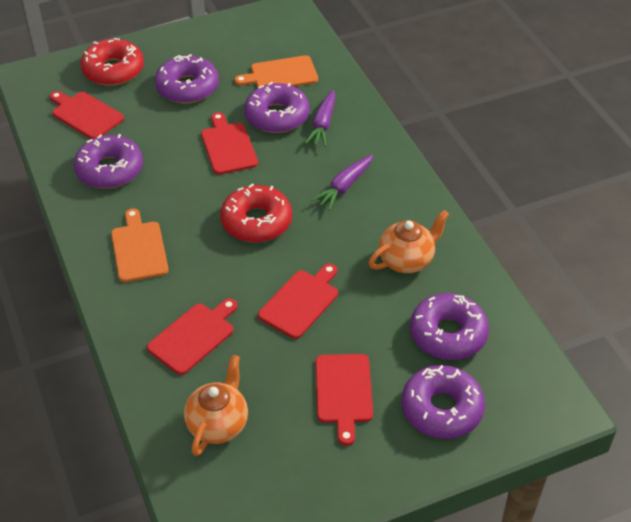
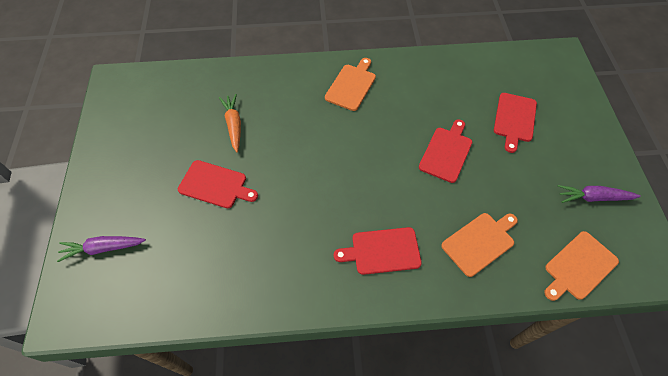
orange carrot: 0 -> 1
orange cutting board: 2 -> 3
orange teapot: 2 -> 0
purple donut: 5 -> 0
red cutting board: 5 -> 4
red donut: 2 -> 0

